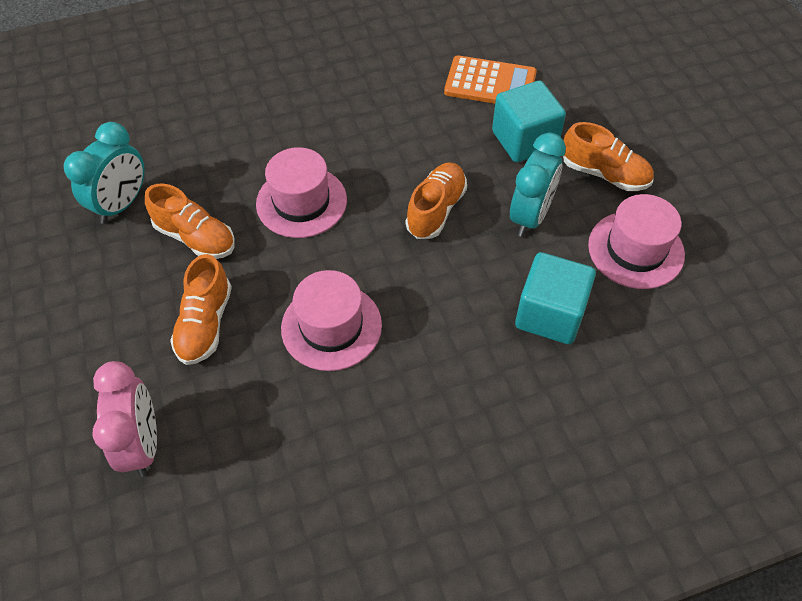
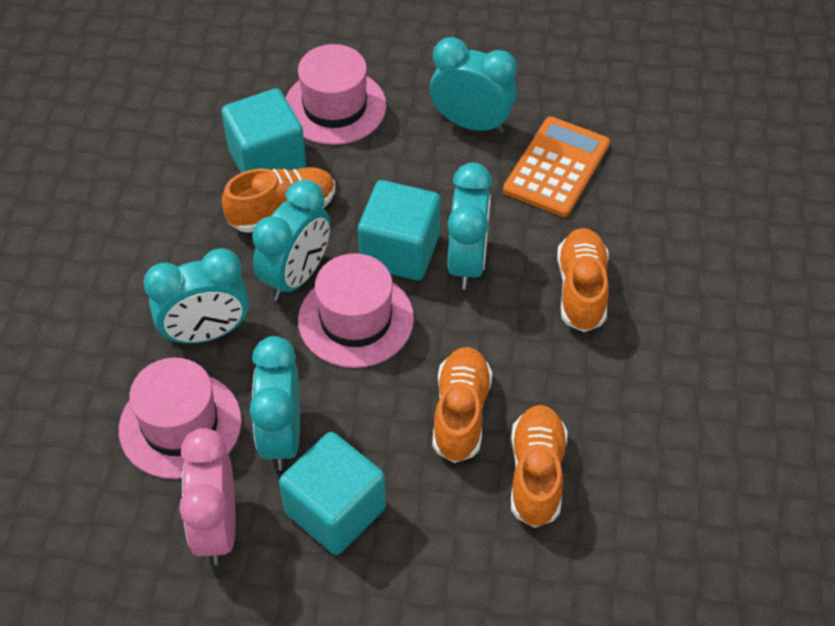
turquoise clock: 2 -> 5
turquoise cube: 2 -> 3

